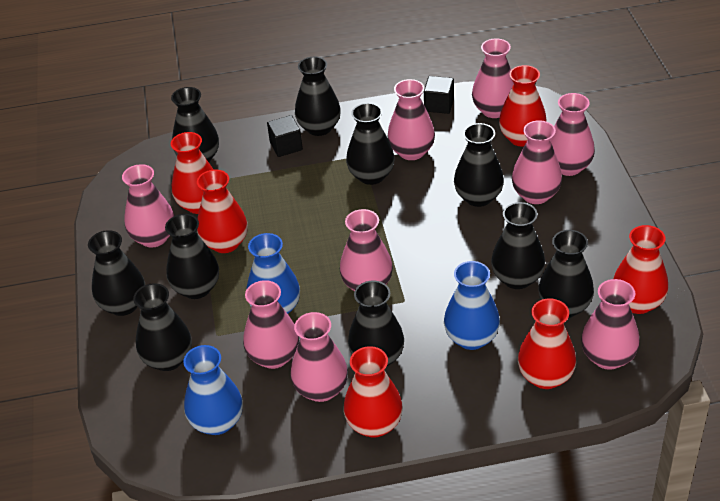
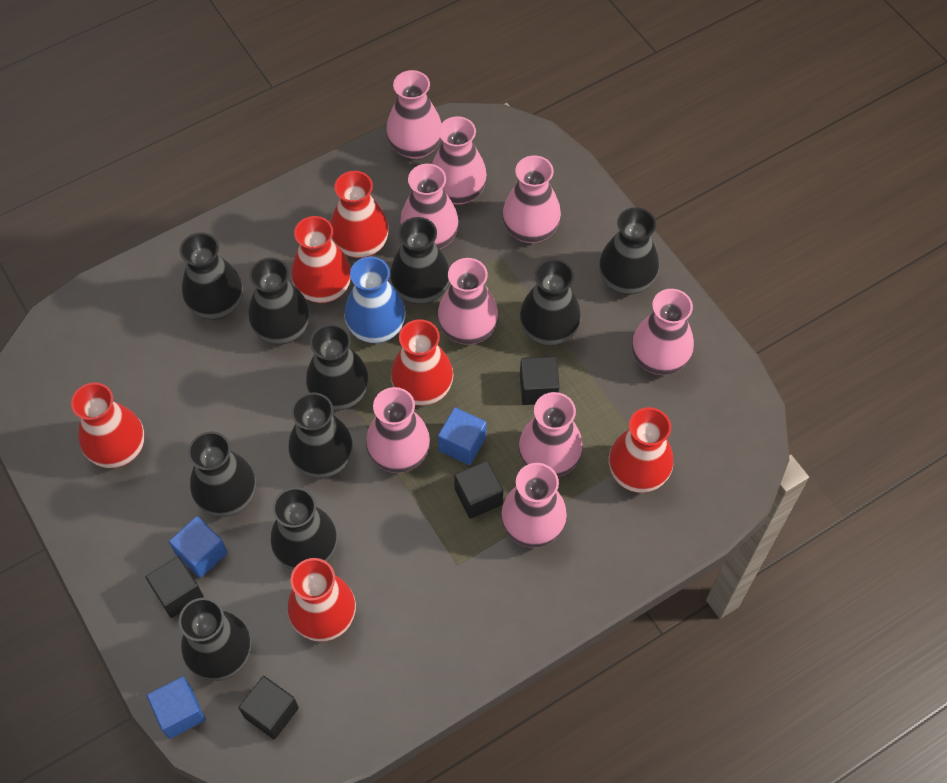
black cube: 2 -> 4
blue cube: 0 -> 3
blue vase: 3 -> 1

